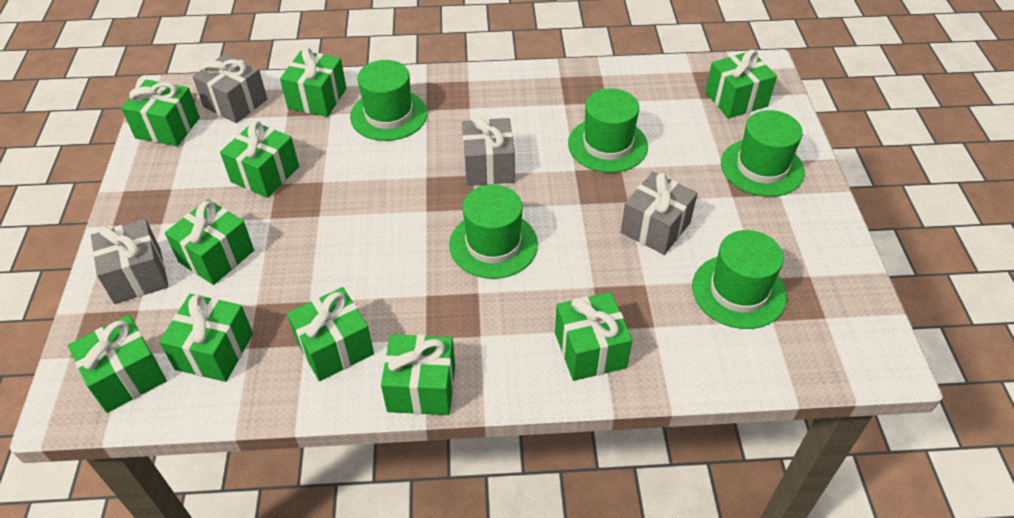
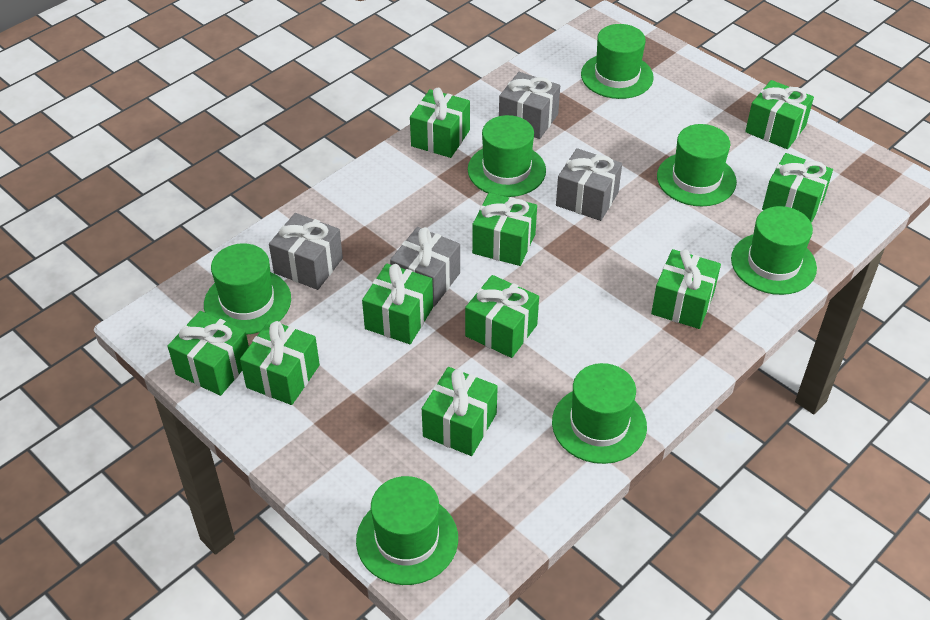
green hat: 5 -> 7

